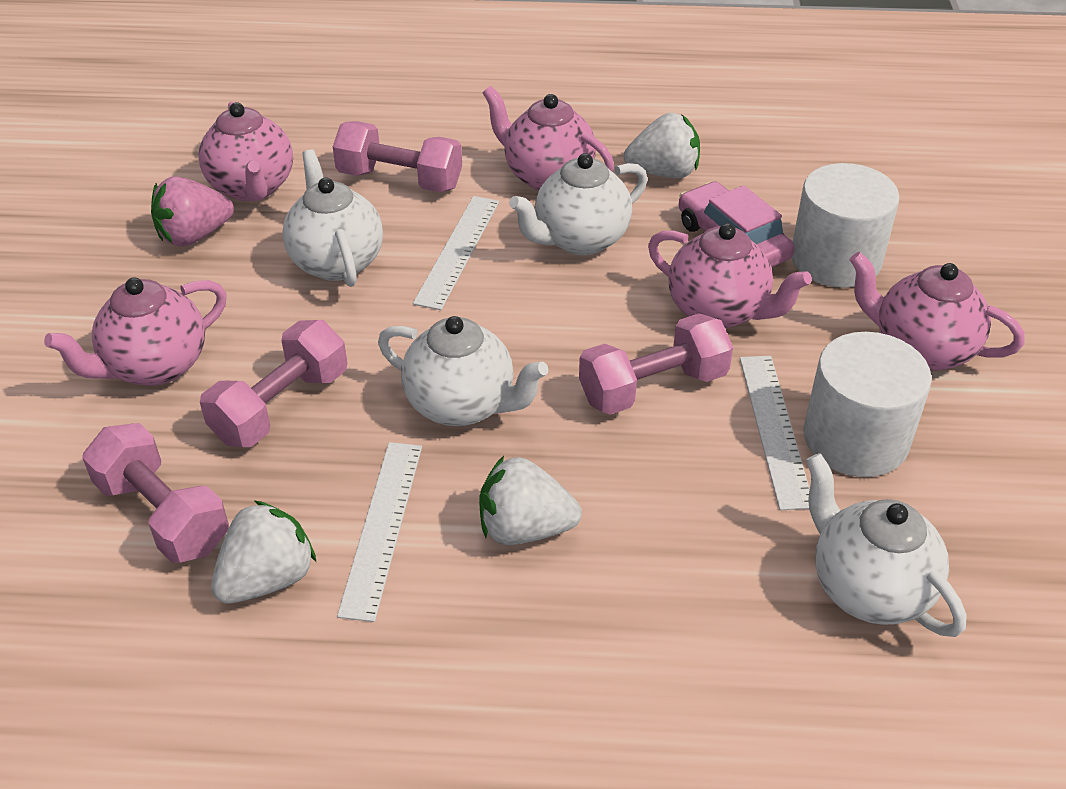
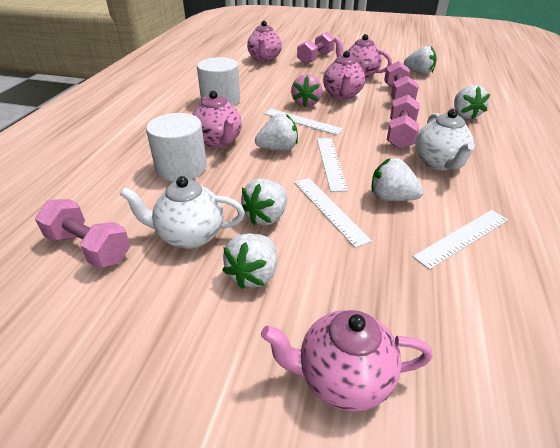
pink car: 1 -> 0
white ruler: 3 -> 4
white strawberry: 3 -> 6
white teapot: 4 -> 2

